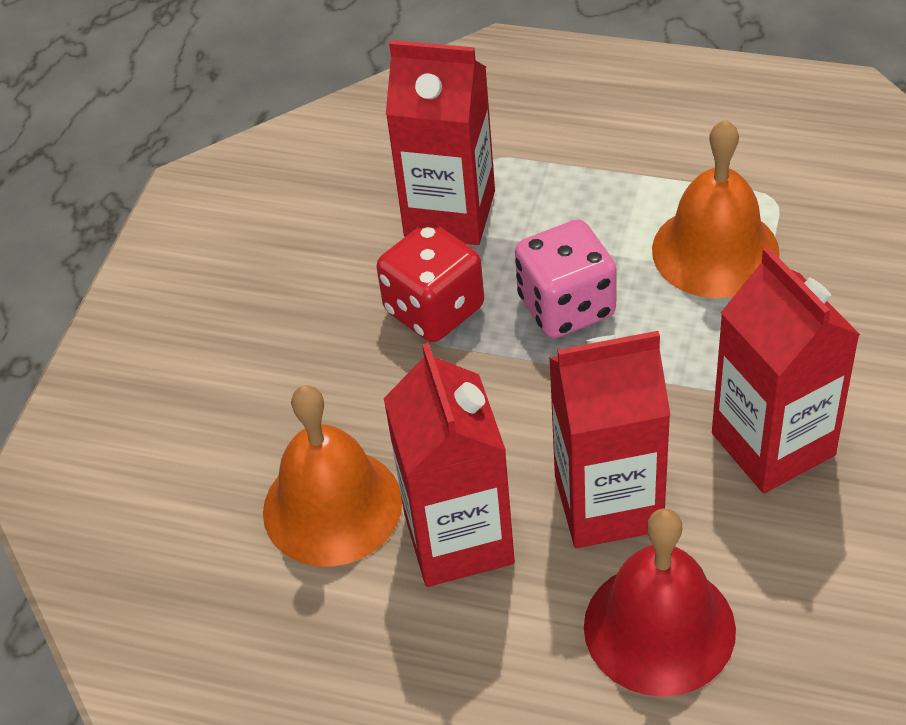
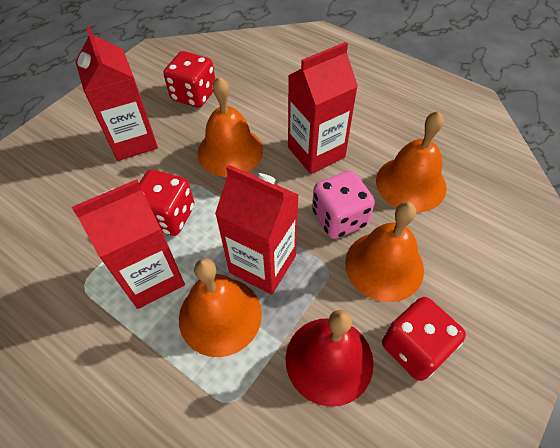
orange bell: 2 -> 4
red dice: 1 -> 3

